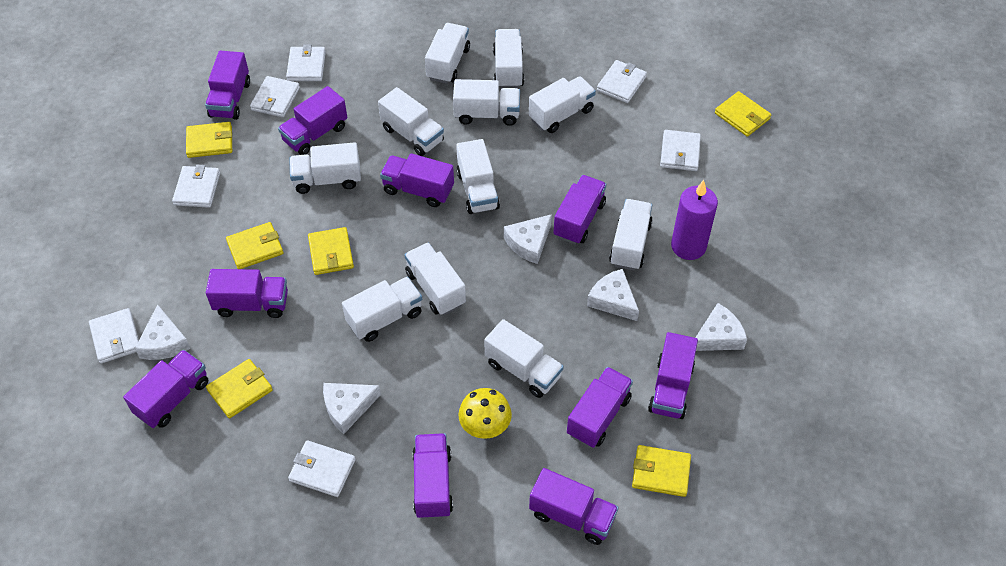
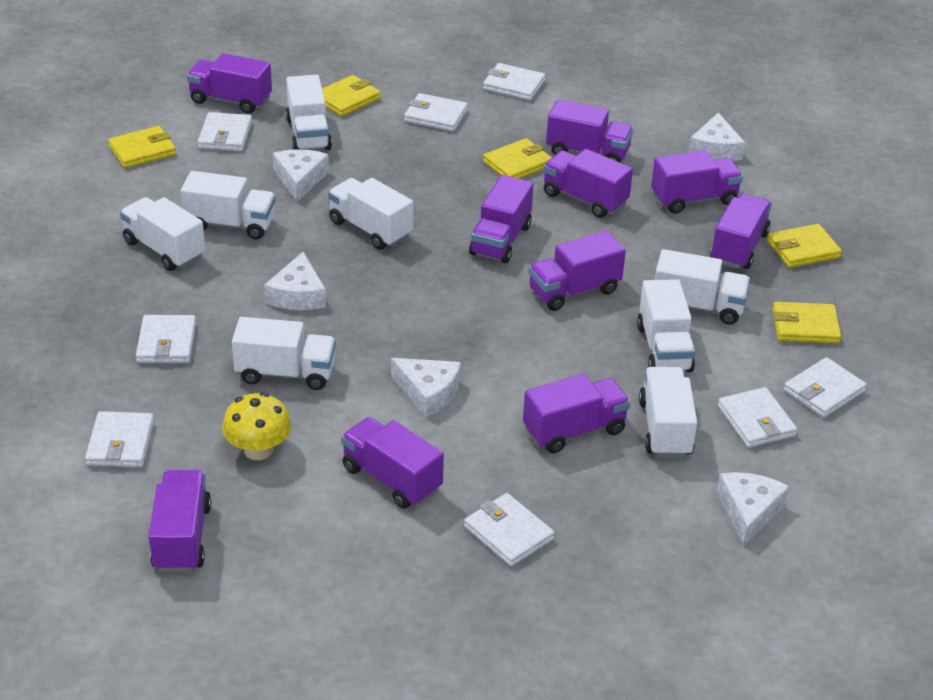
purple candle: 1 -> 0
white truck: 11 -> 8
white wallet: 7 -> 8
yellow wallet: 6 -> 5

